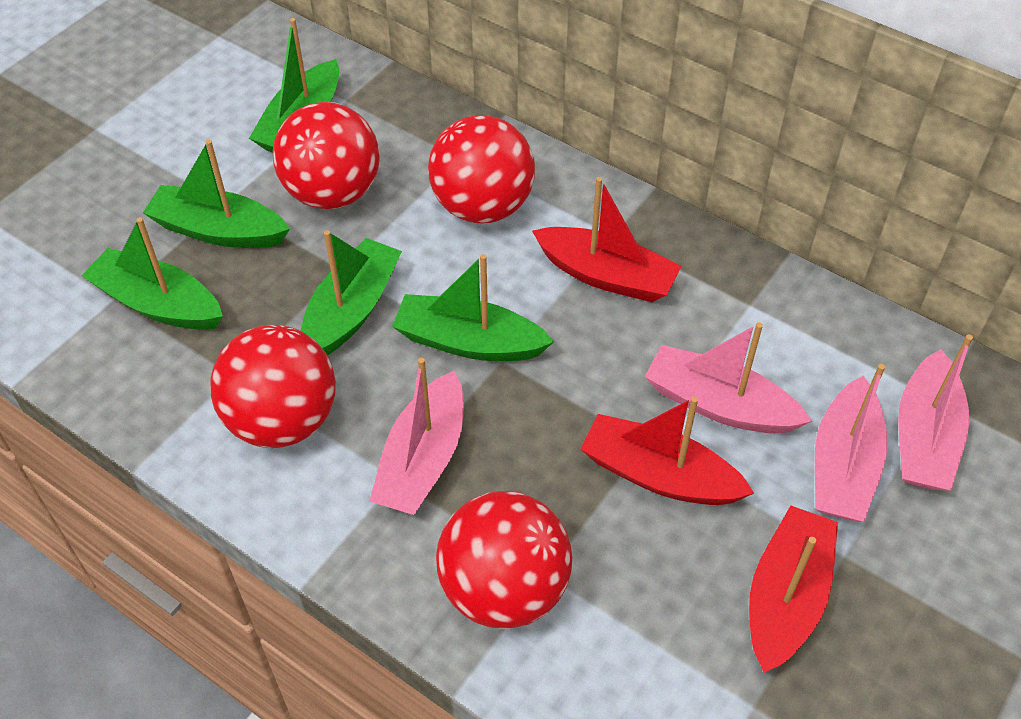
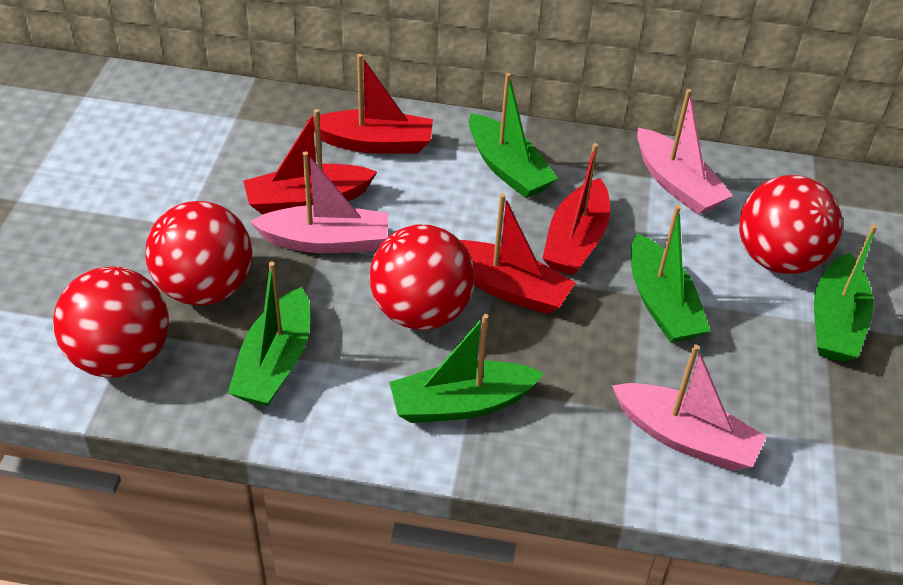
pink boat: 4 -> 3
red boat: 3 -> 4

